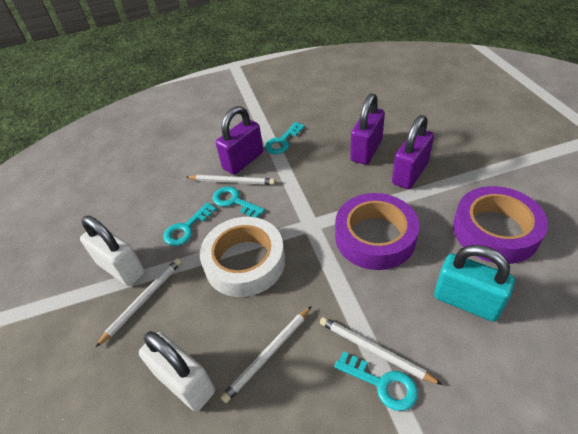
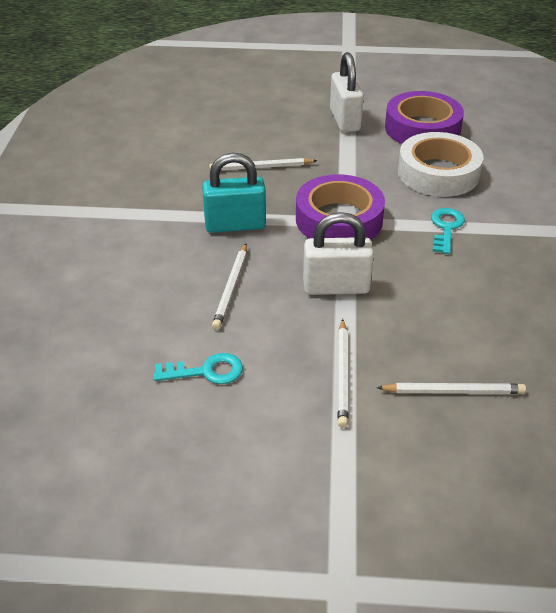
purple padlock: 3 -> 0
turquoise key: 4 -> 2

